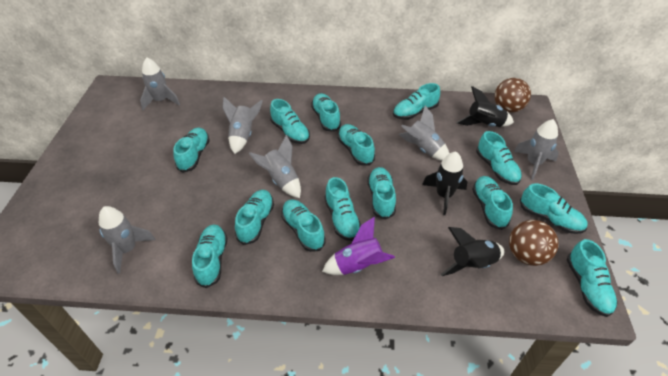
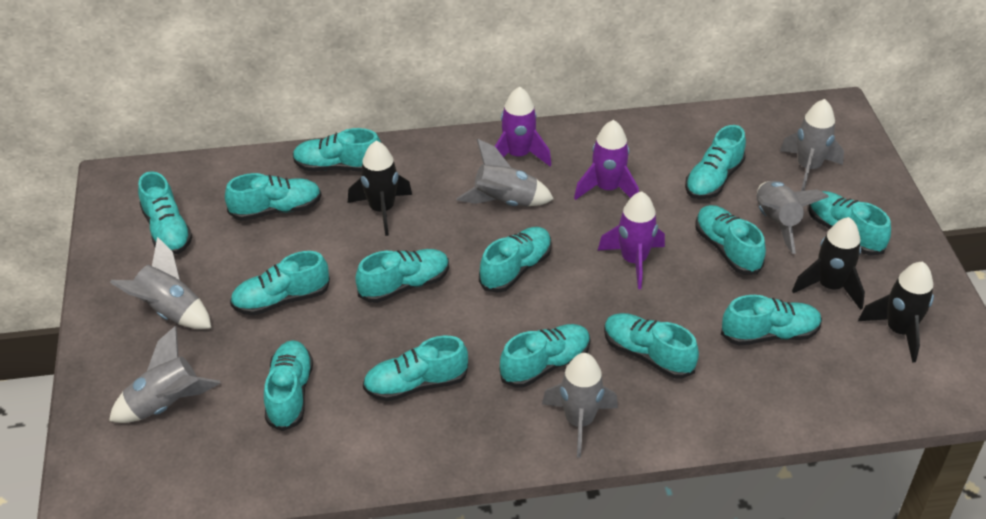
brown ball: 2 -> 0
purple rocket: 1 -> 3

